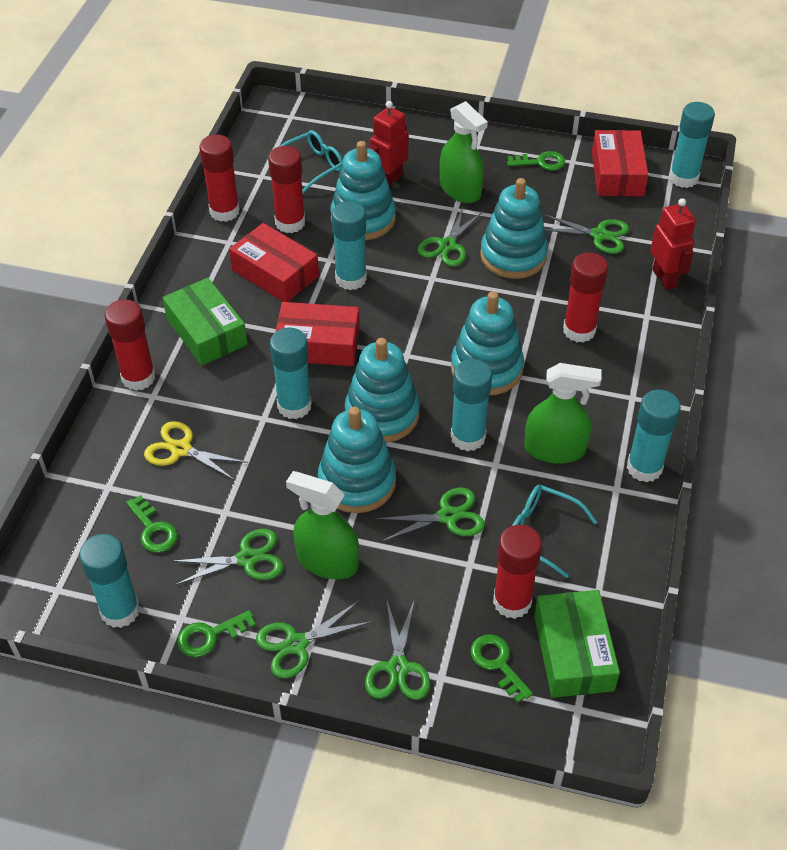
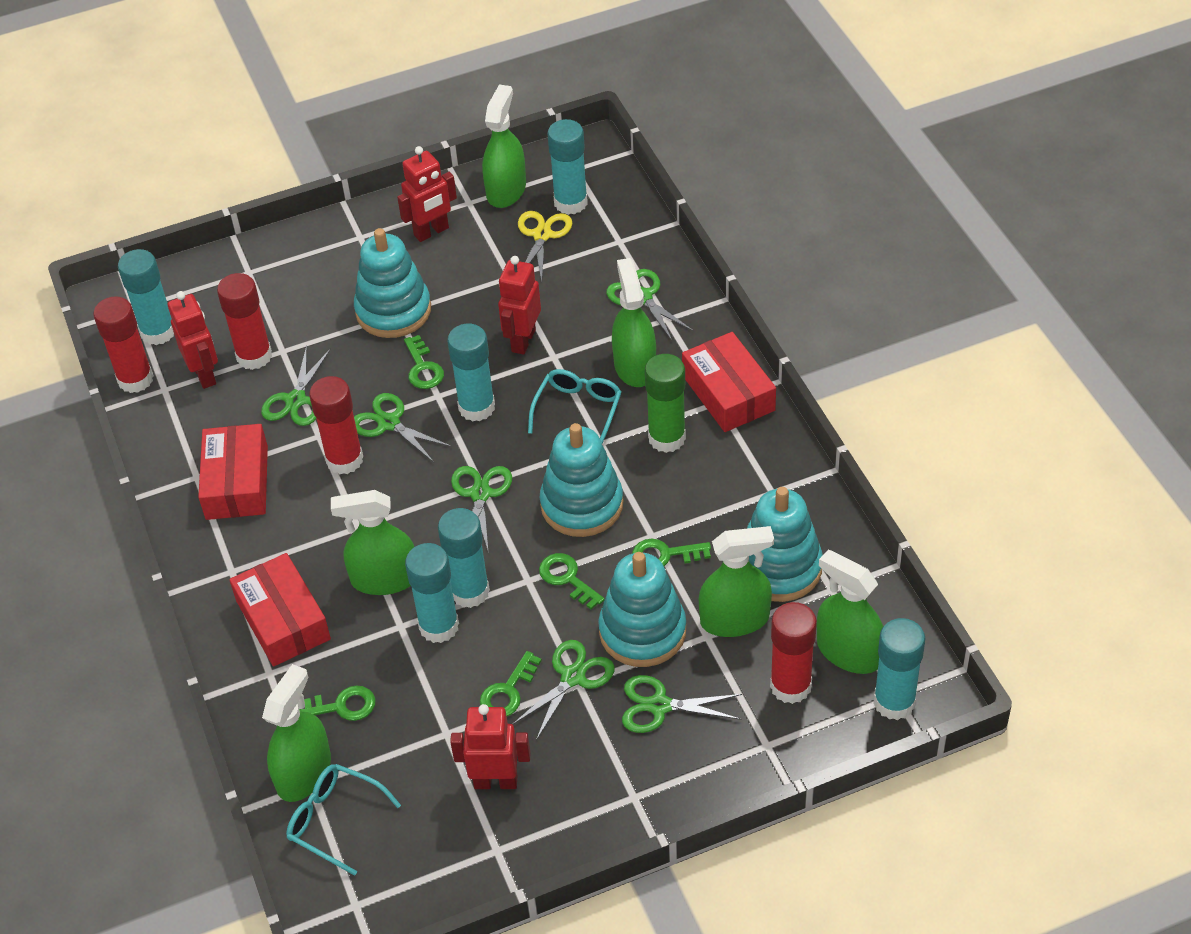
green box: 2 -> 0
green glue stick: 0 -> 1
green key: 4 -> 5
green spray bottle: 3 -> 6
red glue stick: 5 -> 4
red robot: 2 -> 4
turquoise stacking toy: 5 -> 4

